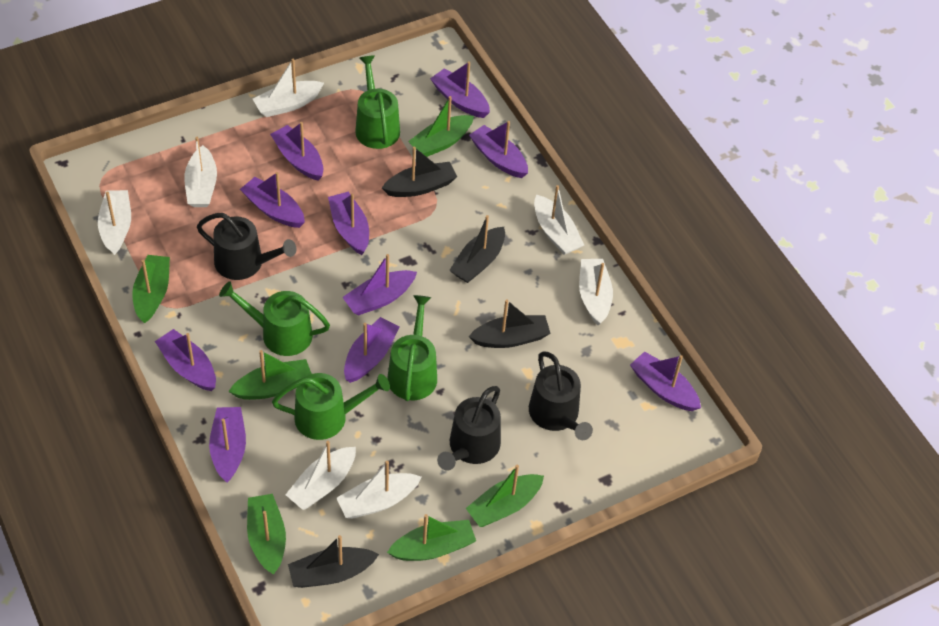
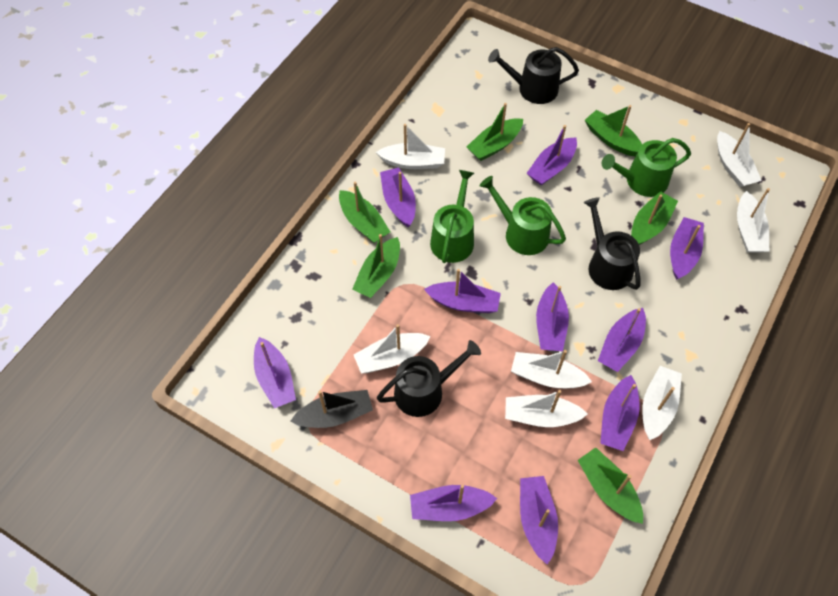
black boat: 4 -> 1
green watering can: 4 -> 3

